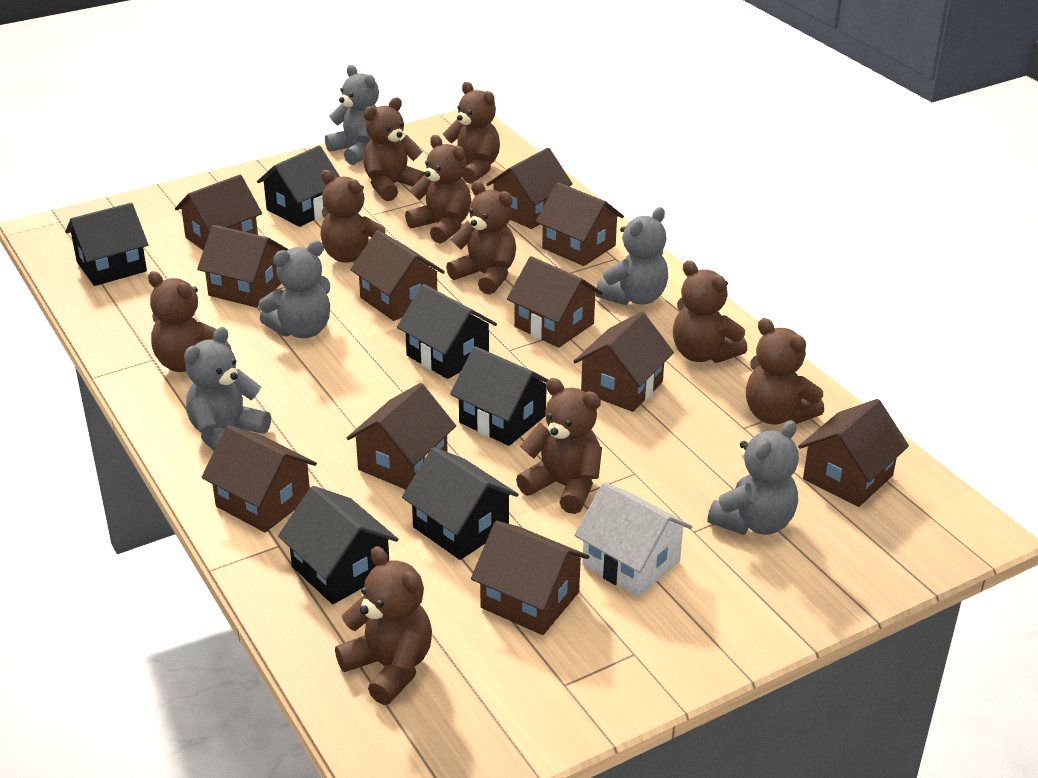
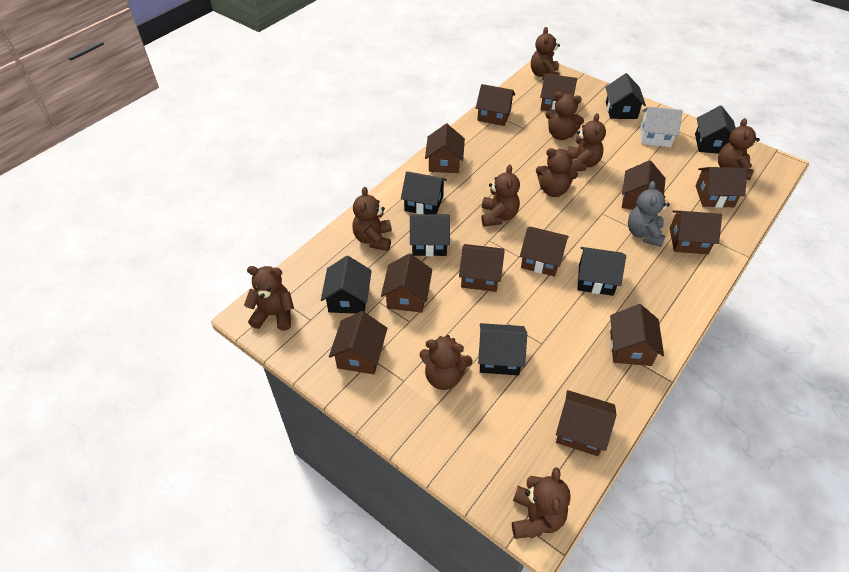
black house: 6 -> 7
brown house: 11 -> 12
grey teddy bear: 5 -> 1

